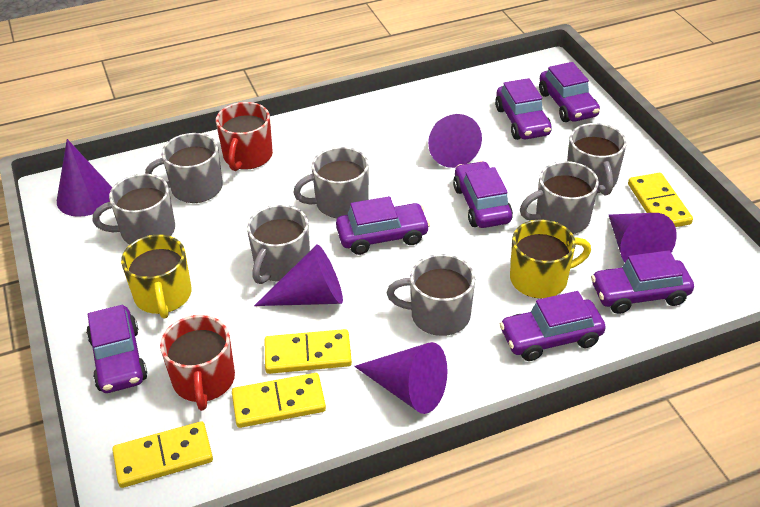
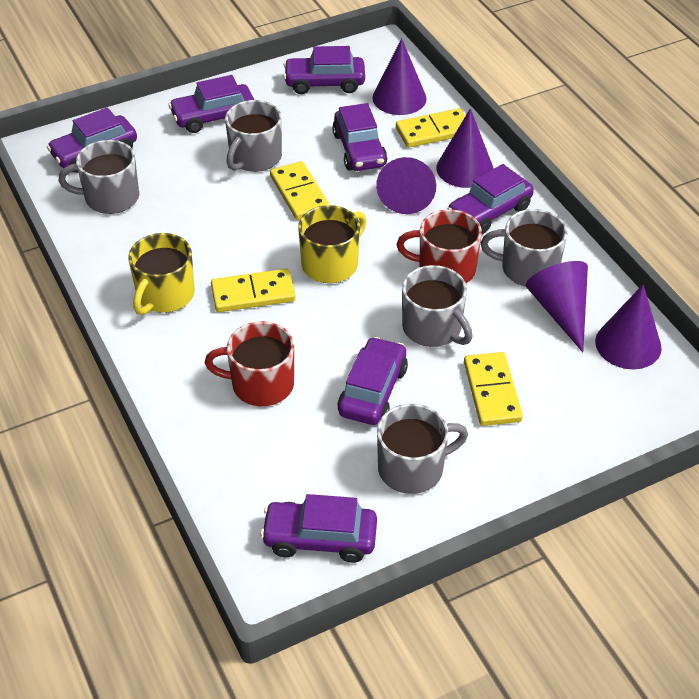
grey mug: 7 -> 5

